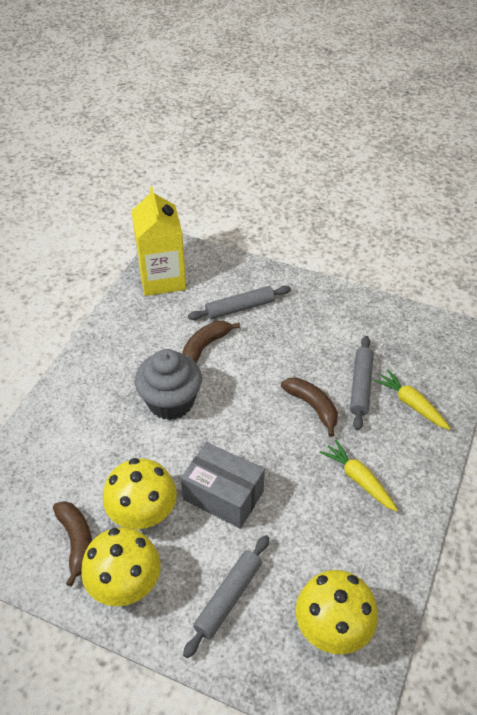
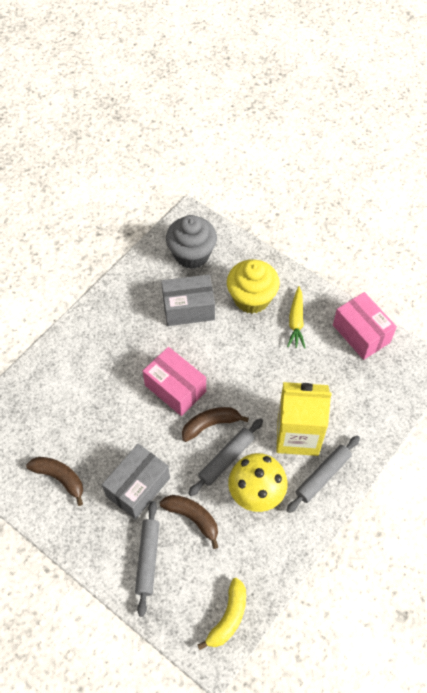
grey box: 1 -> 2
pink box: 0 -> 2
yellow banana: 0 -> 1
yellow carrot: 2 -> 1
yellow cupcake: 0 -> 1
yellow mushroom: 3 -> 1

